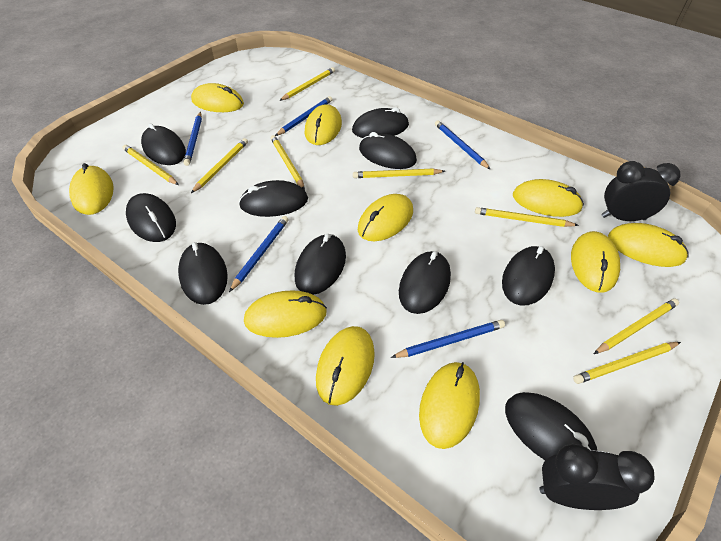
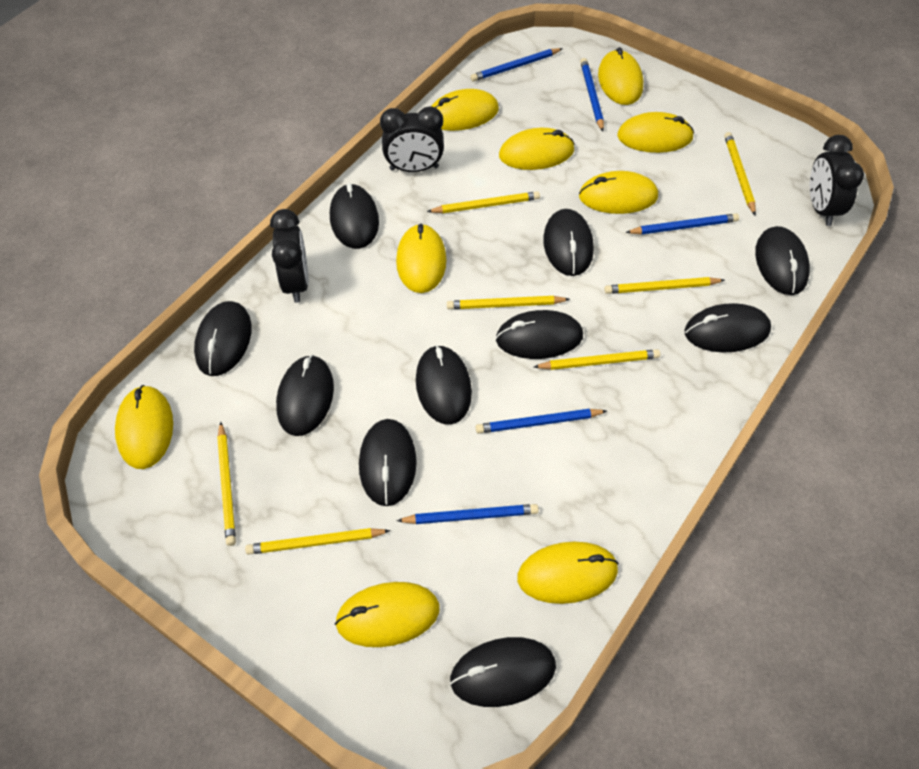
black clock: 2 -> 3
yellow mouse: 10 -> 9
yellow pencil: 8 -> 7

